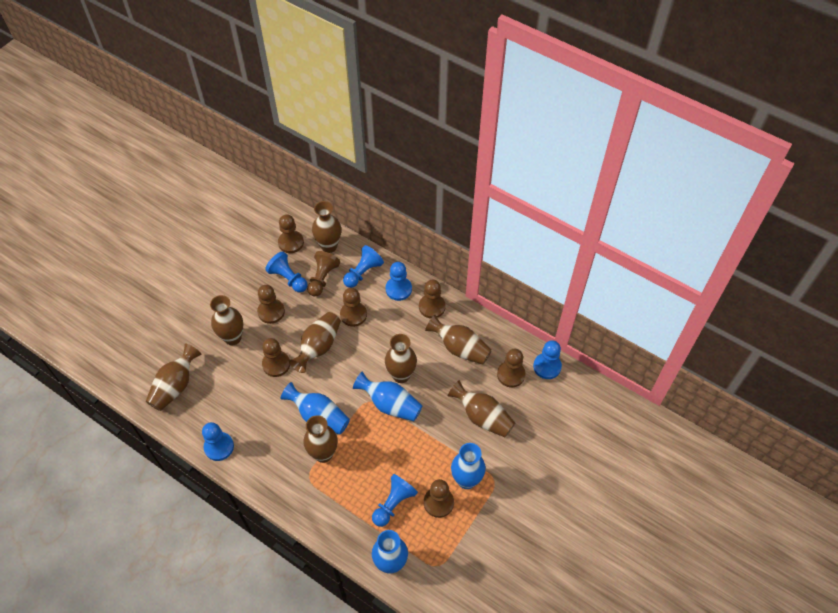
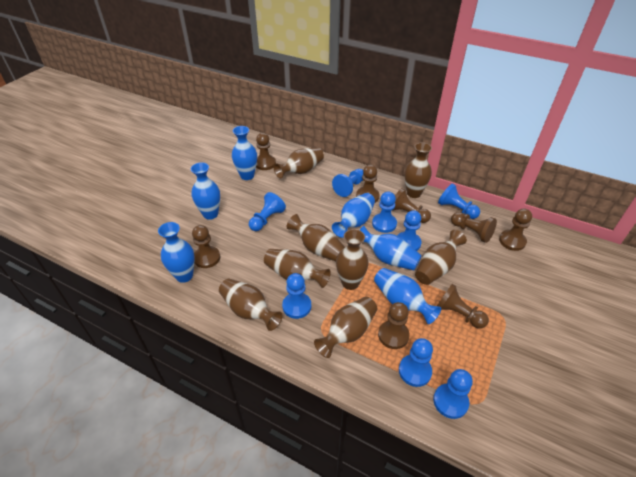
blue pawn: 6 -> 8
blue vase: 4 -> 6

